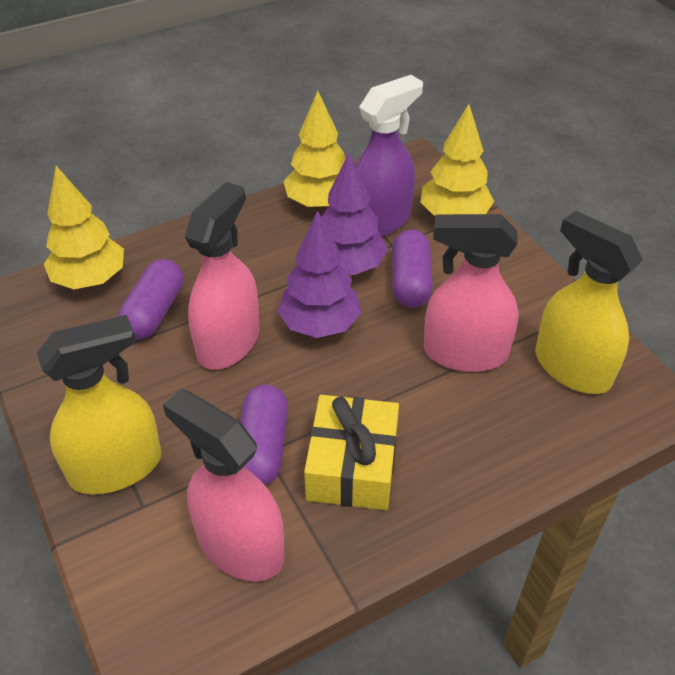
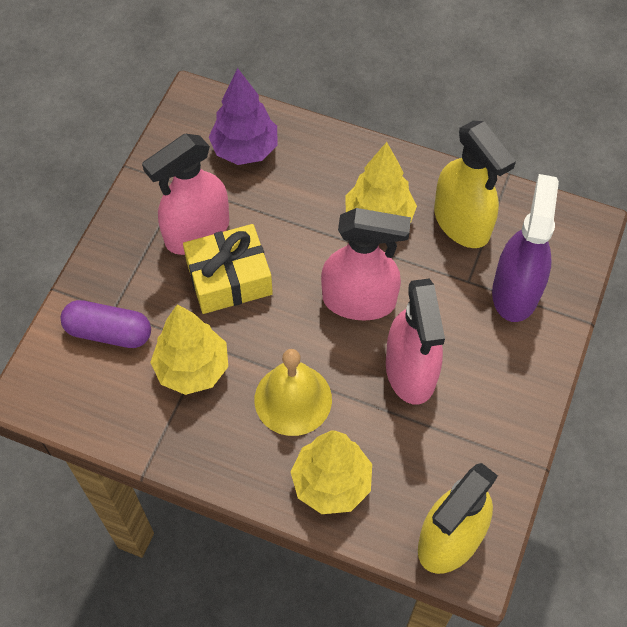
purple capsule: 3 -> 1
purple tree: 2 -> 1
yellow bell: 0 -> 1

